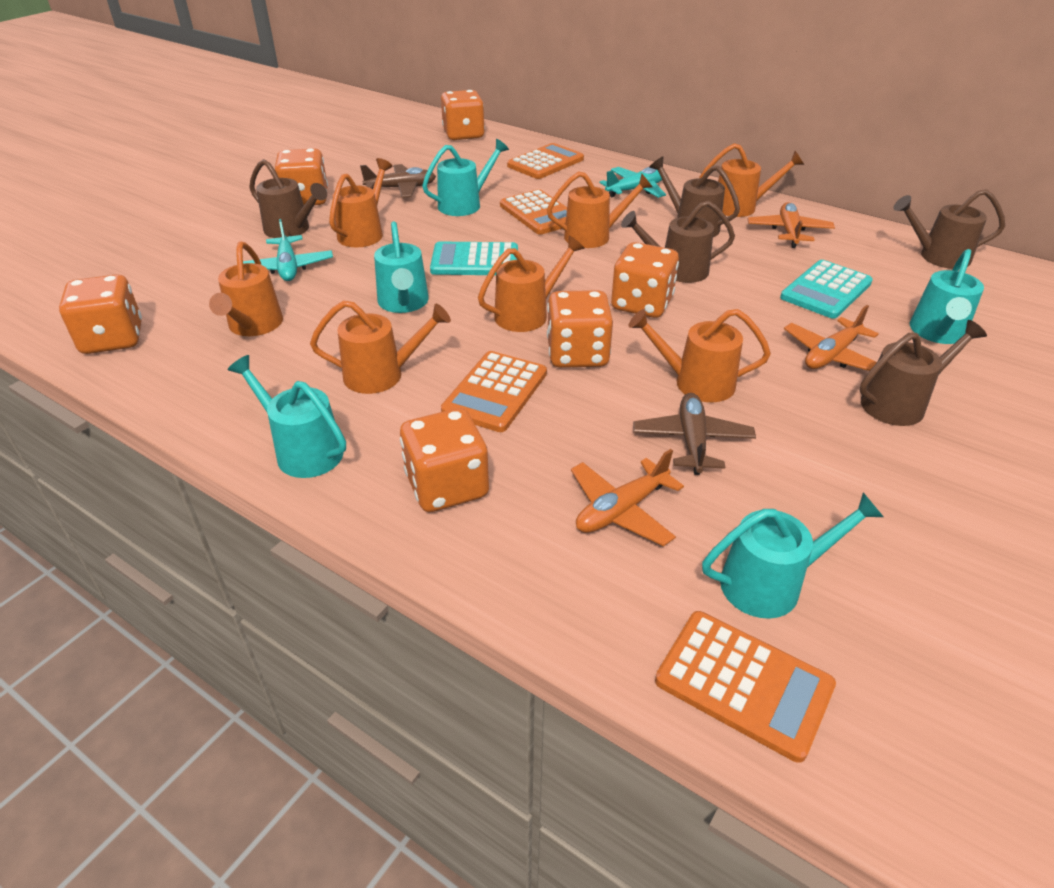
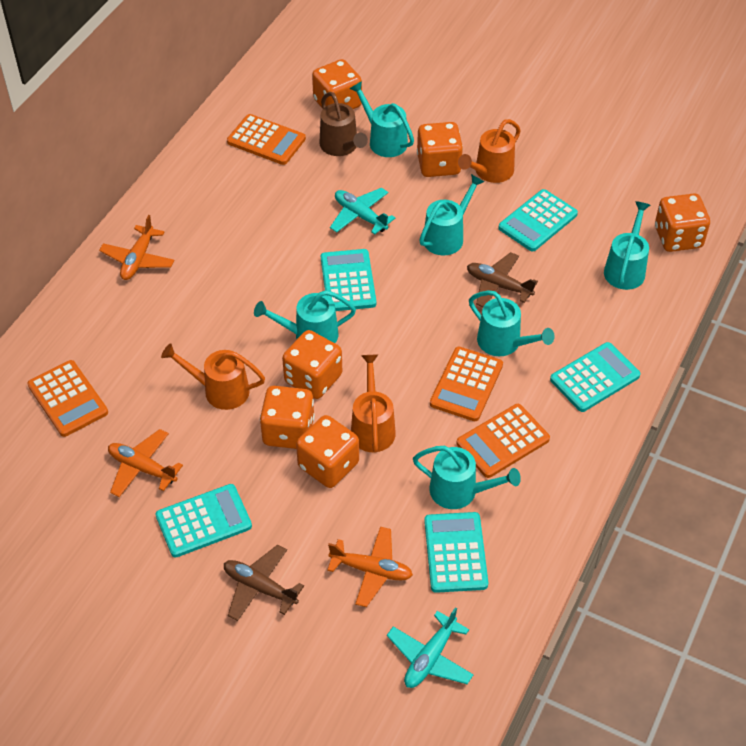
brown watering can: 5 -> 1
orange watering can: 7 -> 3
turquoise calculator: 2 -> 5
turquoise watering can: 5 -> 6

